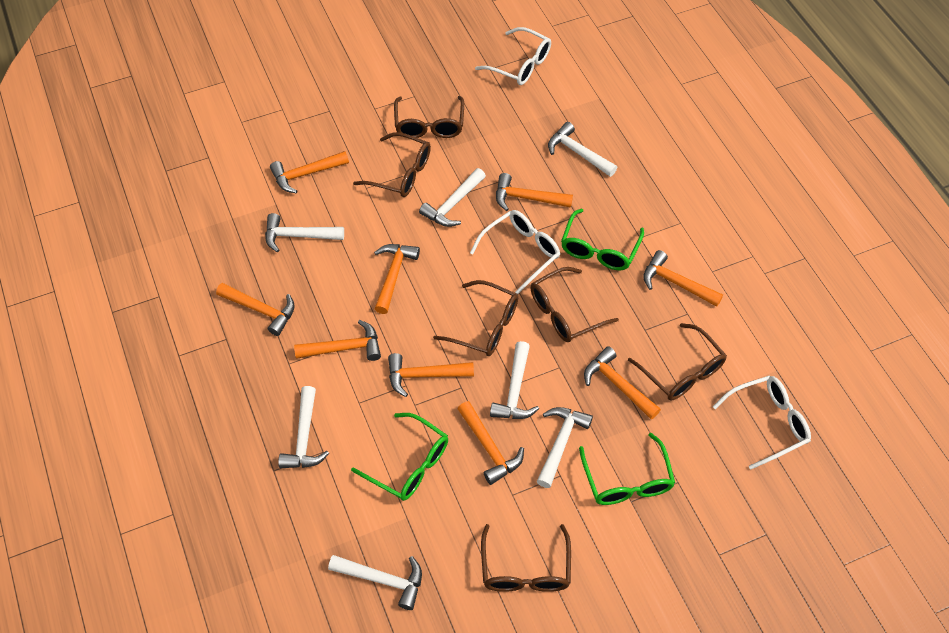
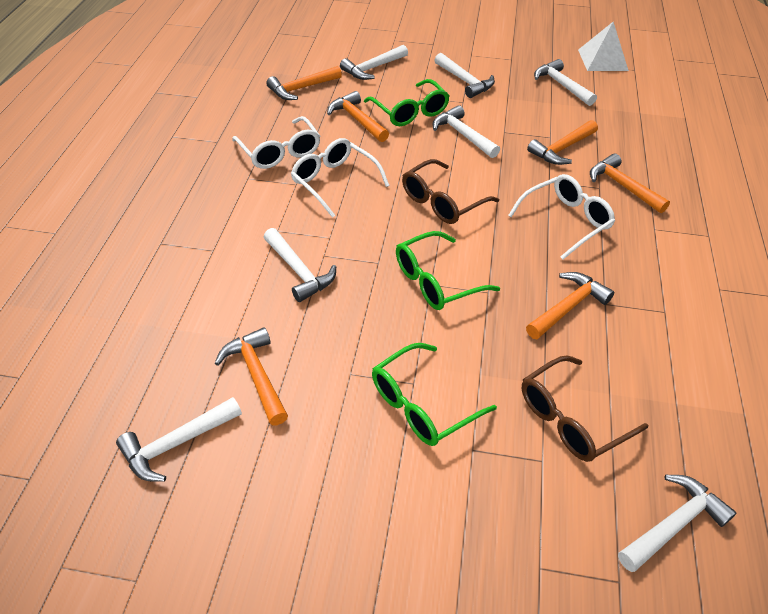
brown glasses: 6 -> 2
orange hammer: 9 -> 6
white pyramid: 0 -> 1

